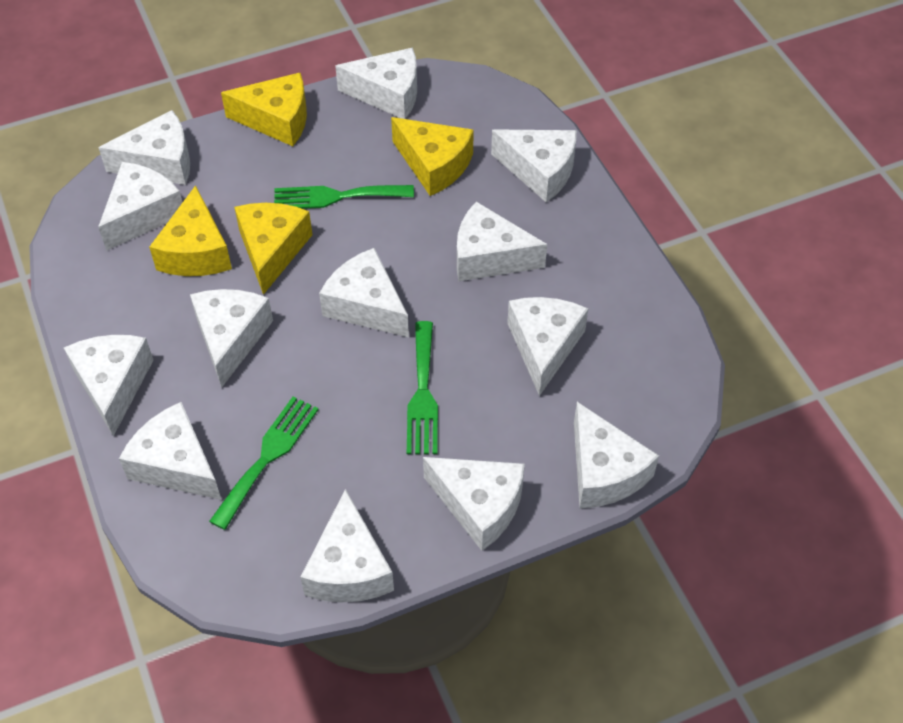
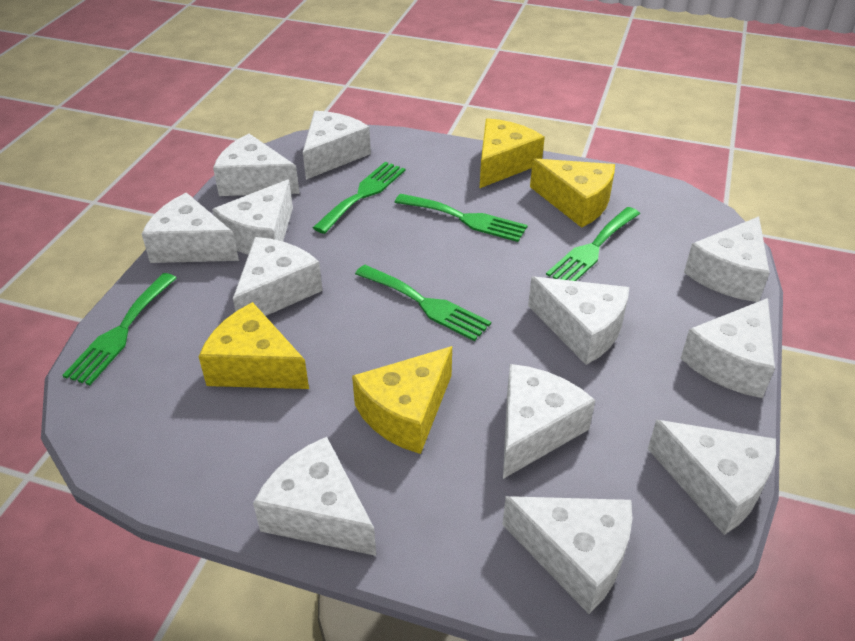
green fork: 3 -> 5
white cheese: 13 -> 12

